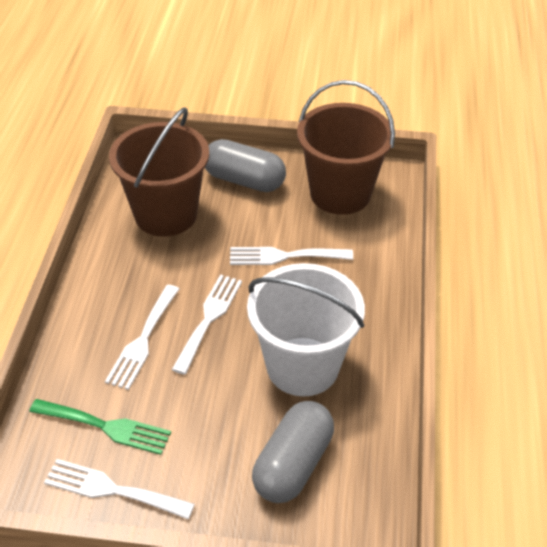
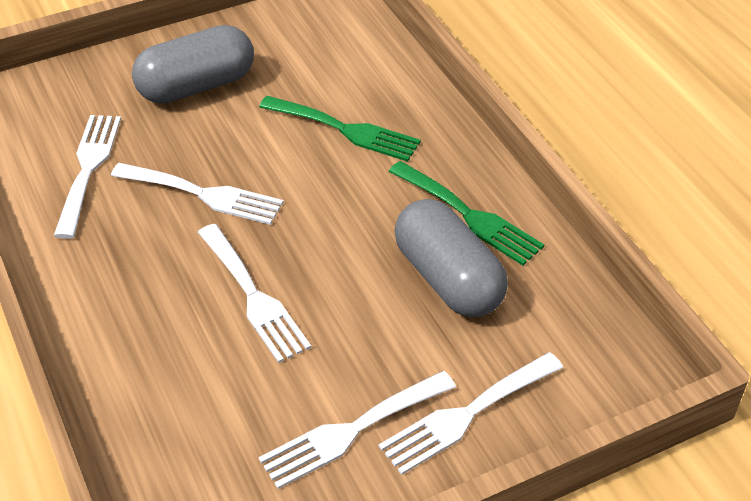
brown bucket: 2 -> 0
green fork: 1 -> 2
white bucket: 1 -> 0
white fork: 4 -> 5

